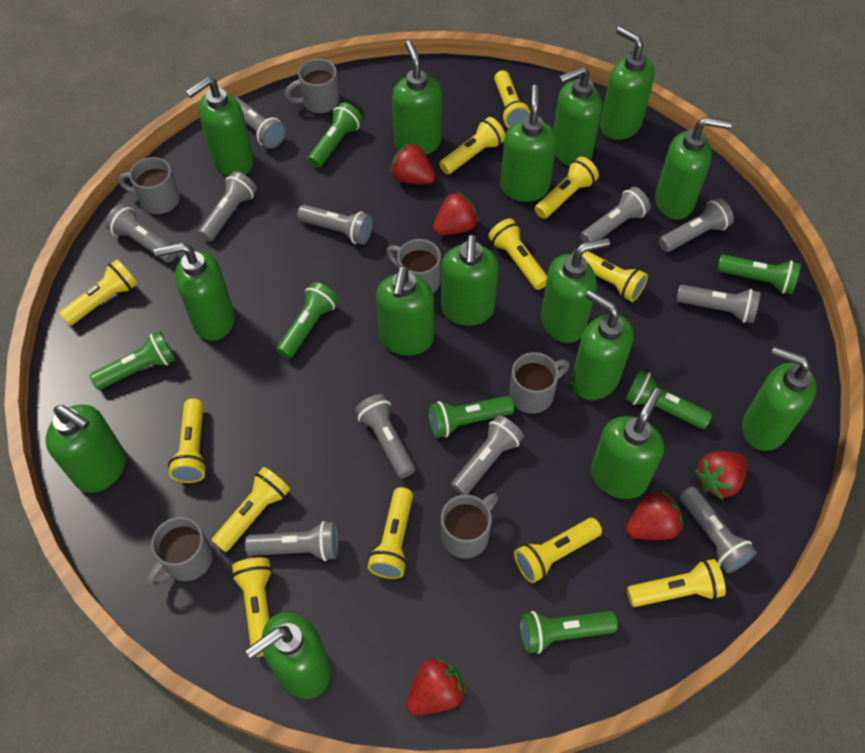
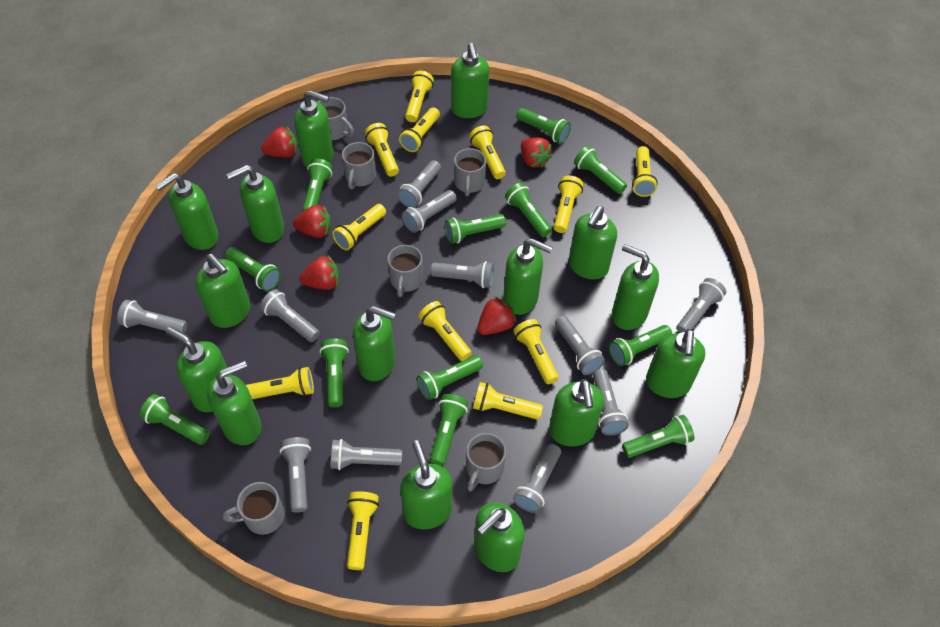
green flashlight: 7 -> 12

